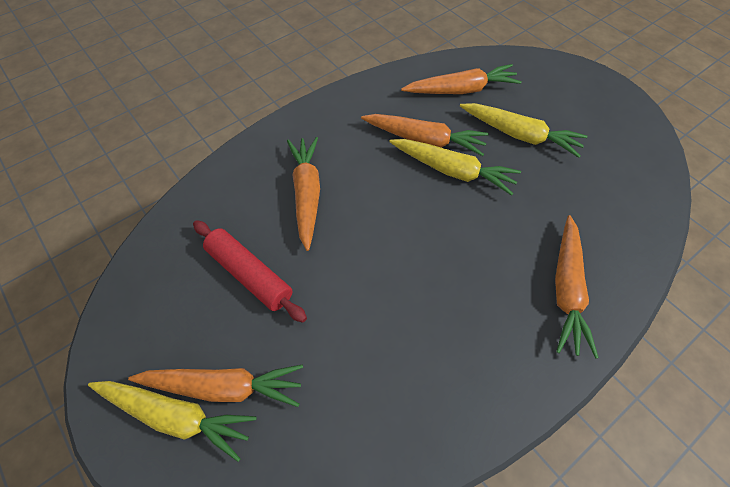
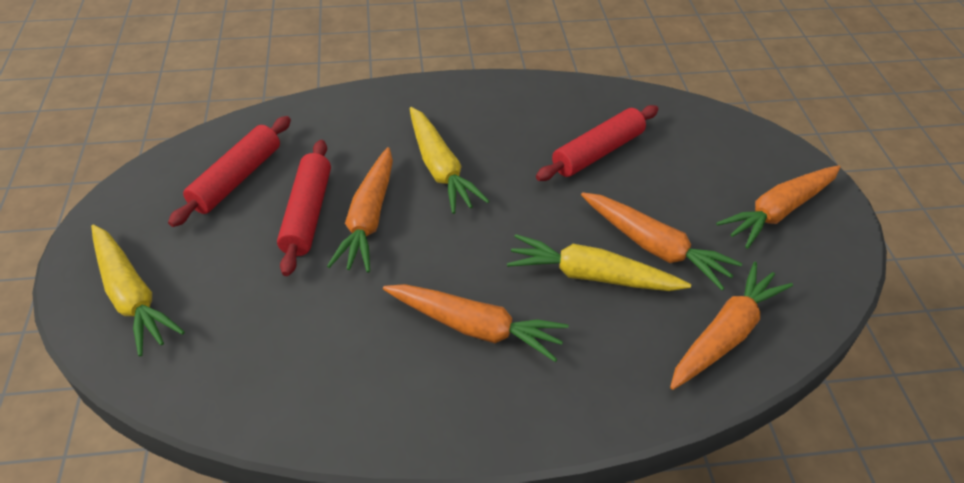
red rolling pin: 1 -> 3

